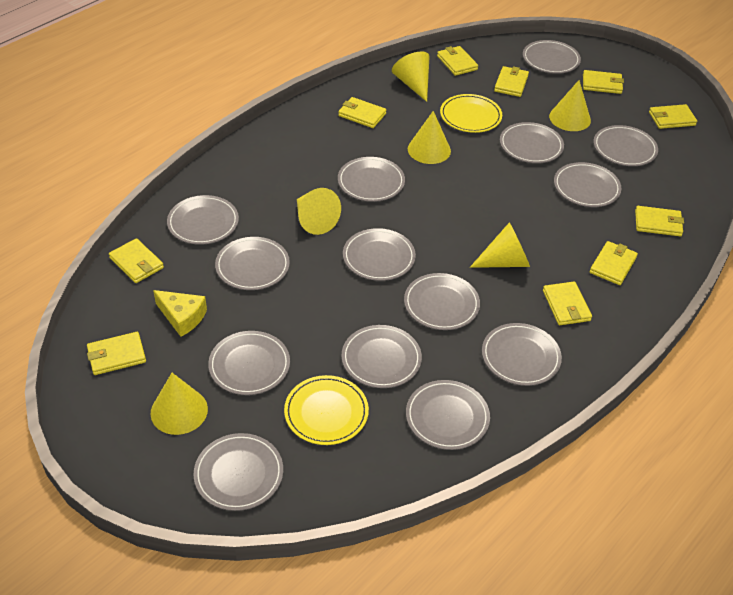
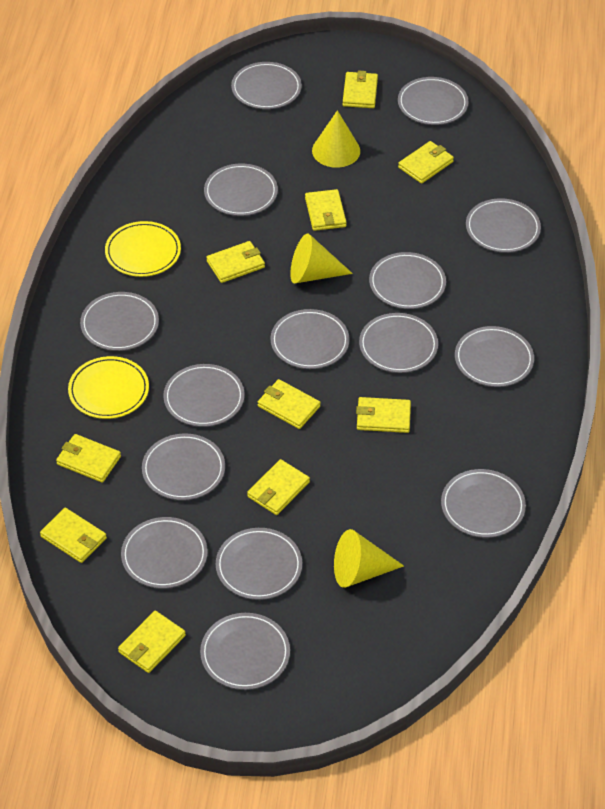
grey plate: 14 -> 15
yellow cheese: 1 -> 0
yellow cone: 6 -> 3

